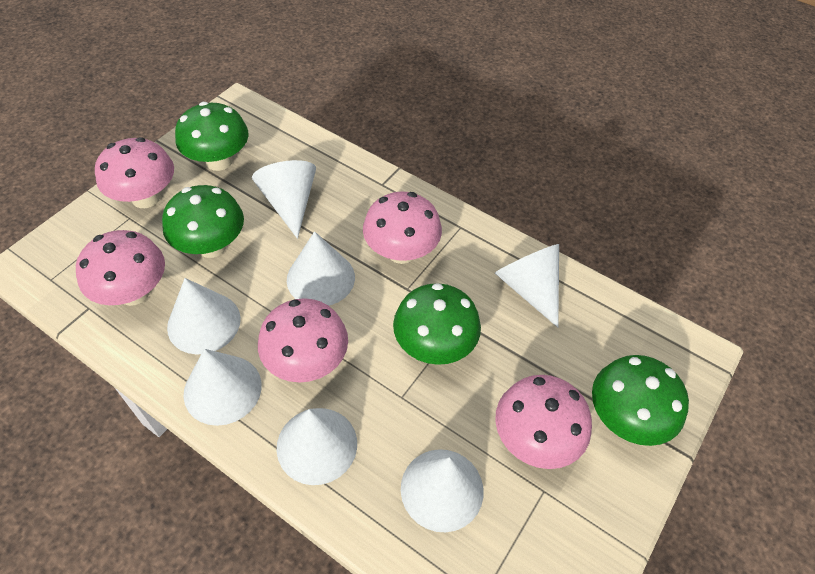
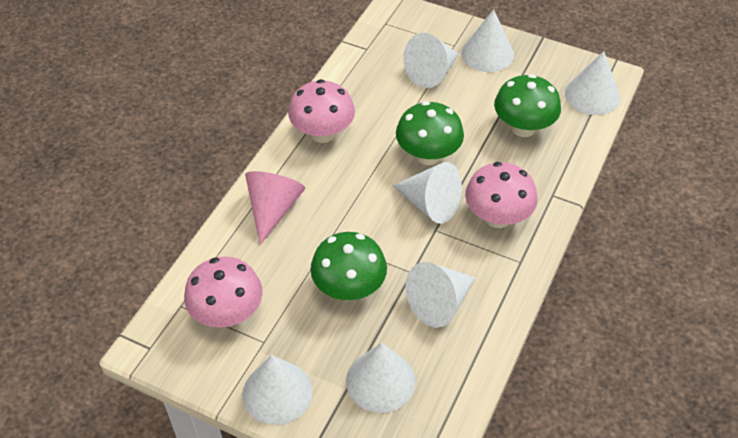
green mushroom: 4 -> 3
pink cone: 0 -> 1
pink mushroom: 5 -> 3

